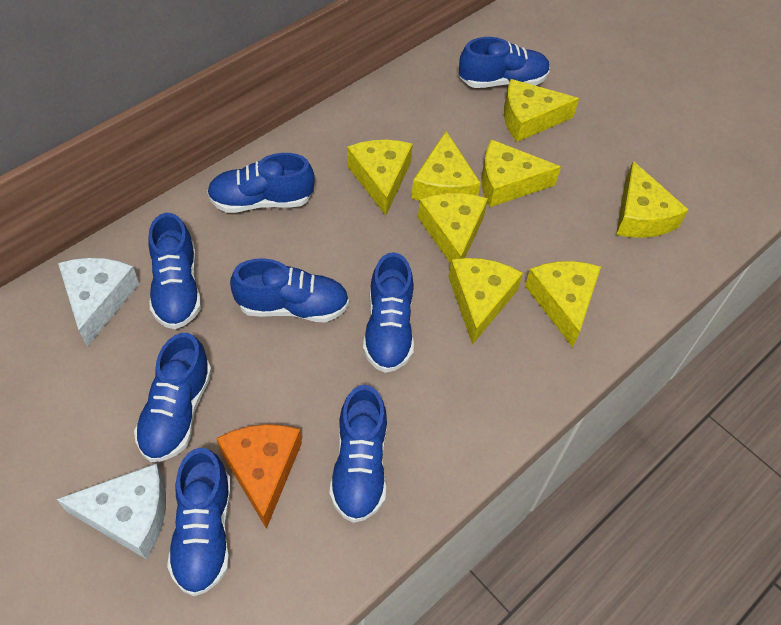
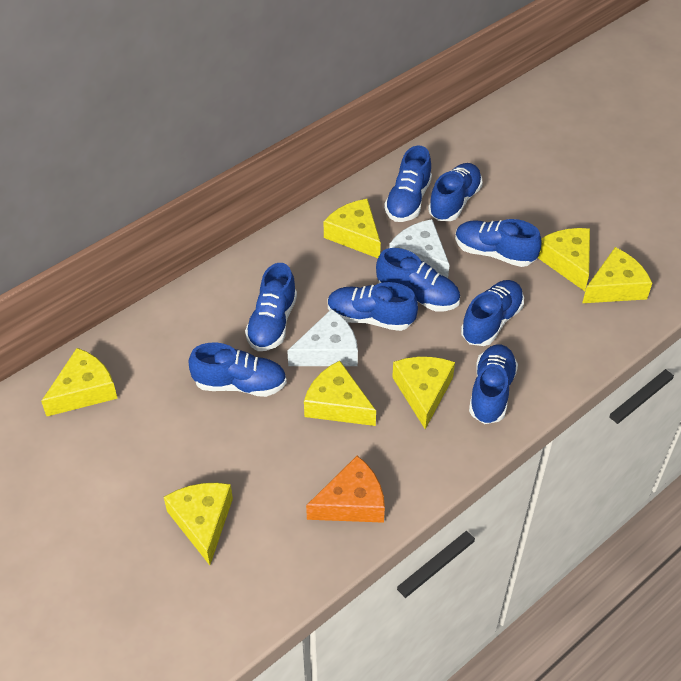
blue shoe: 8 -> 9
yellow cheese: 8 -> 7

